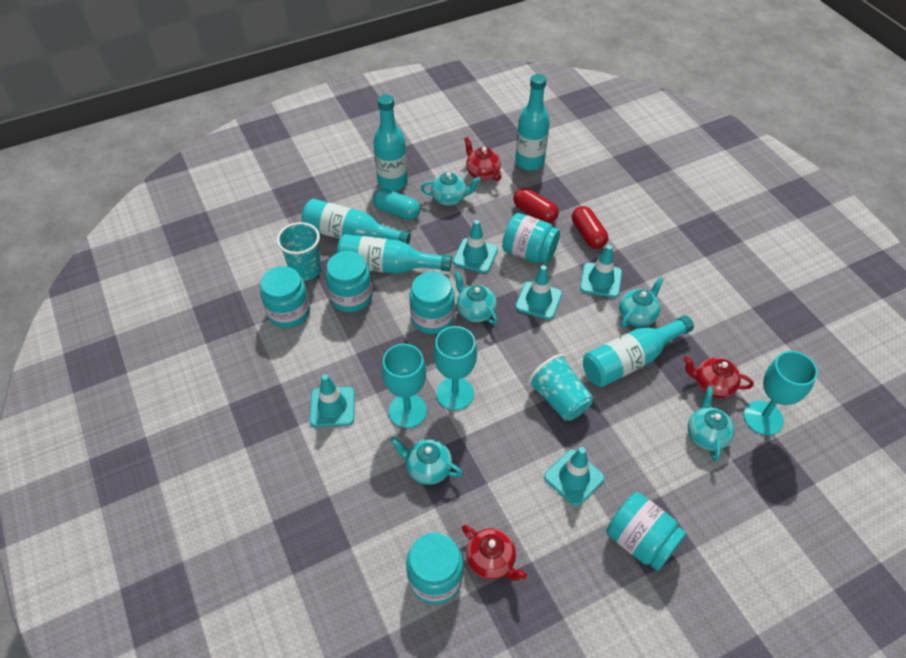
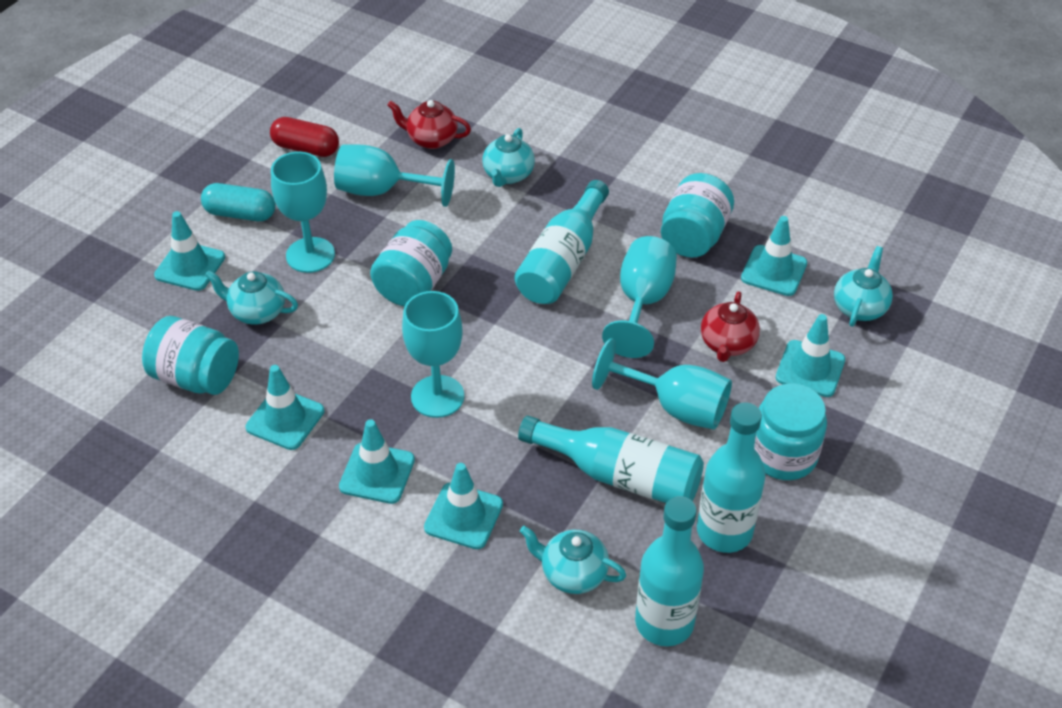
red capsule: 2 -> 1
red teapot: 3 -> 2
turquoise bottle: 5 -> 4
turquoise cup: 2 -> 0
turquoise goblet: 3 -> 5
turquoise jar: 6 -> 4
turquoise teapot: 5 -> 4
turquoise traffic cone: 5 -> 6

